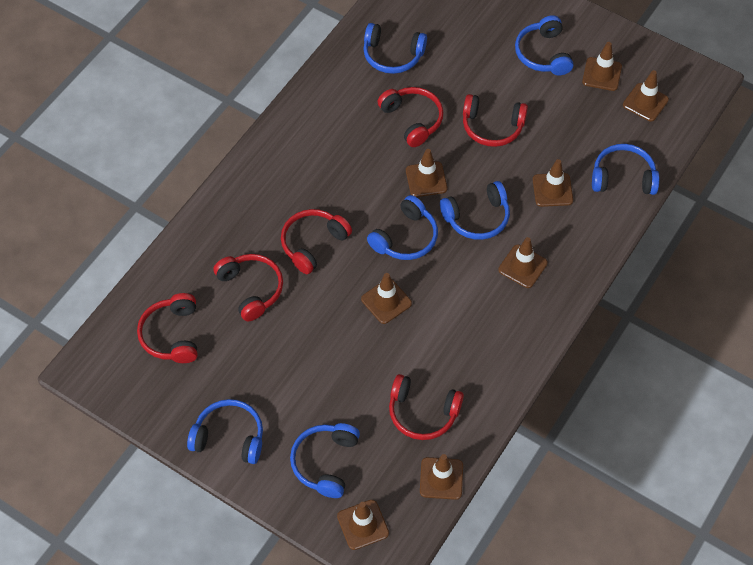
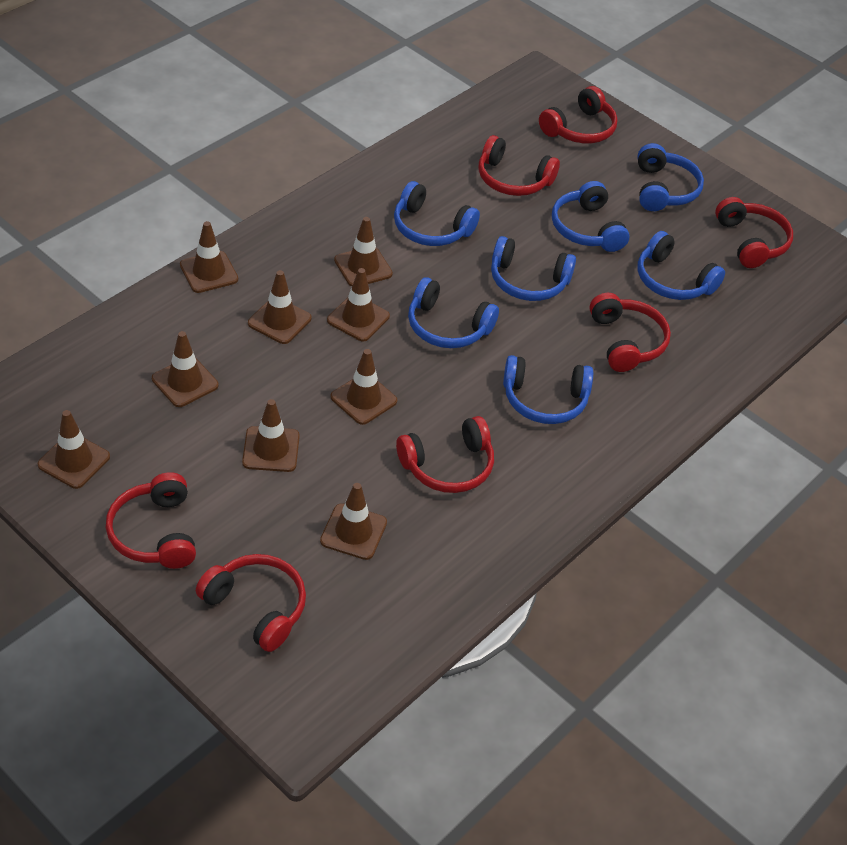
brown traffic cone: 8 -> 9
red headphones: 6 -> 7

